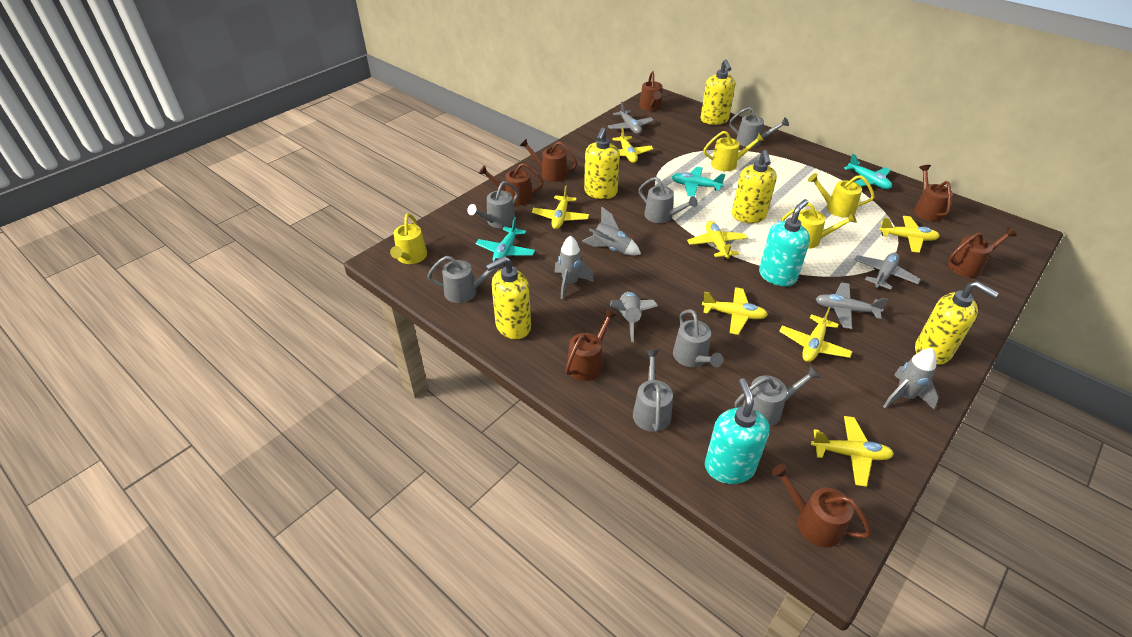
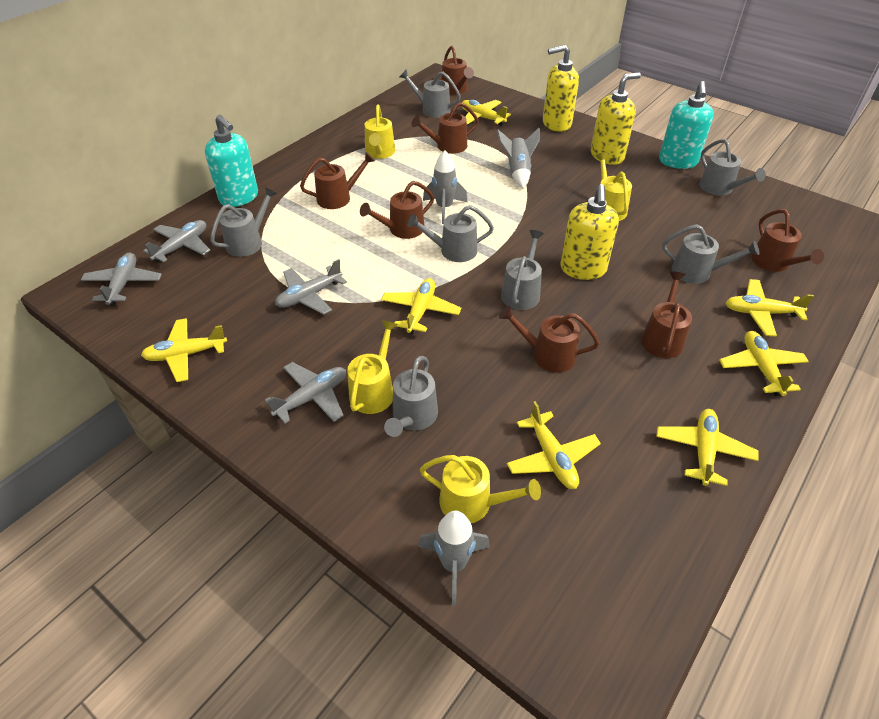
grey plane: 3 -> 4
grey rocket: 4 -> 3
turquoise plane: 3 -> 0
yellow soap dispenser: 5 -> 3

